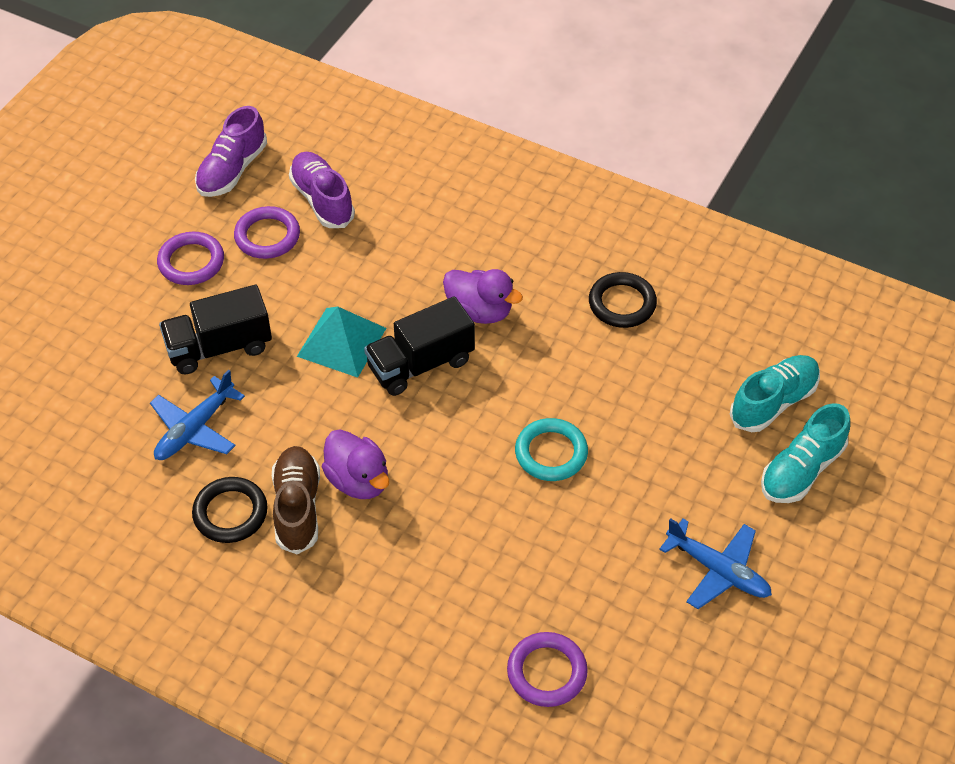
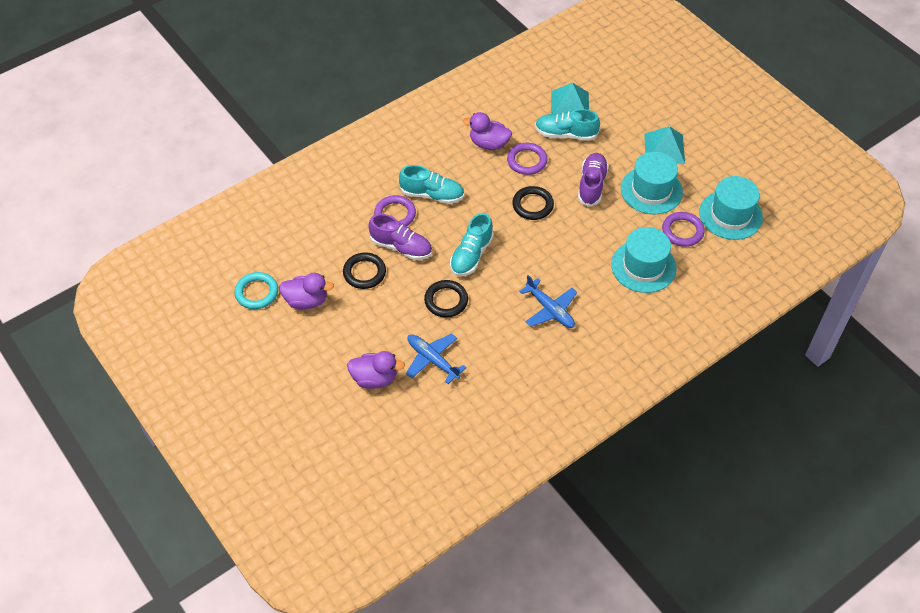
black ring: 2 -> 3
black truck: 2 -> 0
brown shoe: 1 -> 0
purple duck: 2 -> 3
turquoise hat: 0 -> 3
turquoise pyramid: 1 -> 2
turquoise shoe: 2 -> 3

